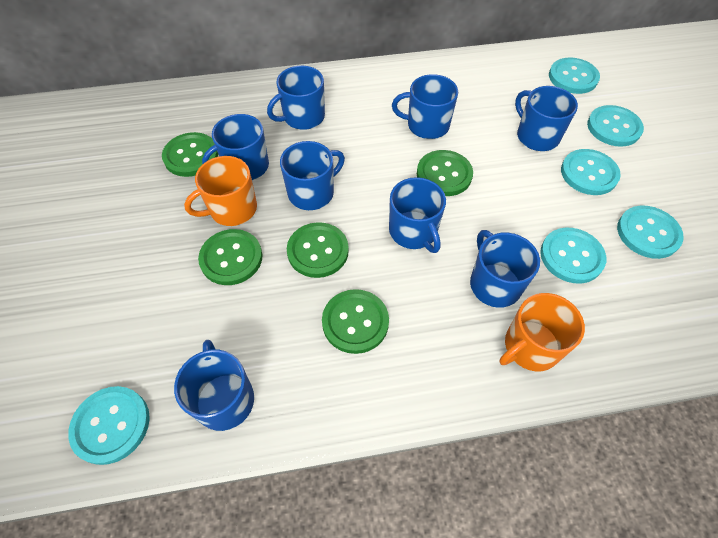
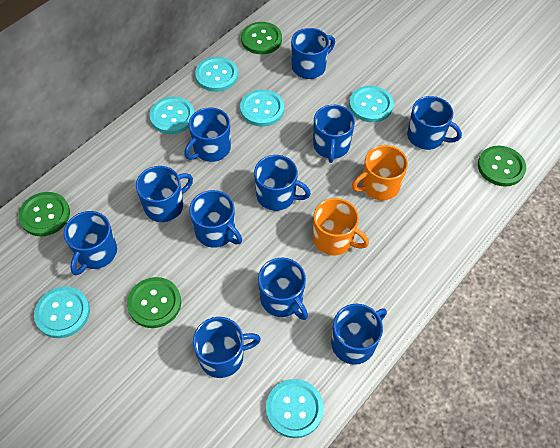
blue mug: 8 -> 11
green button: 5 -> 4

